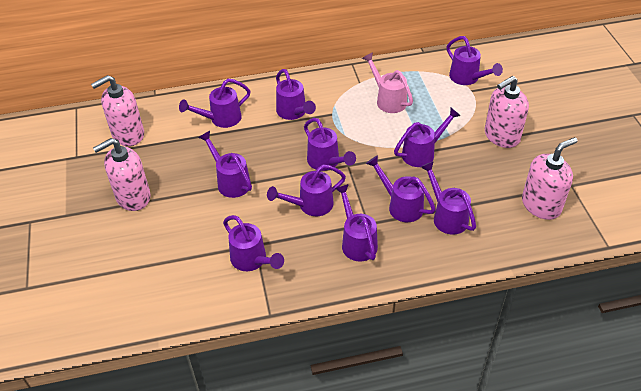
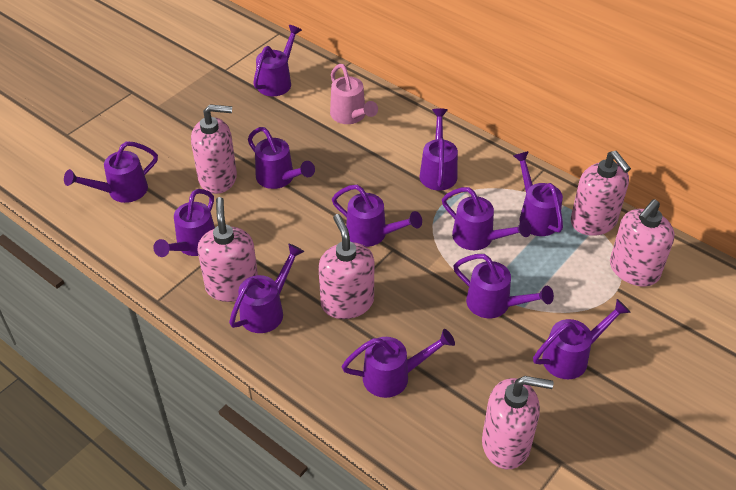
pink soap dispenser: 4 -> 6
purple watering can: 11 -> 12

